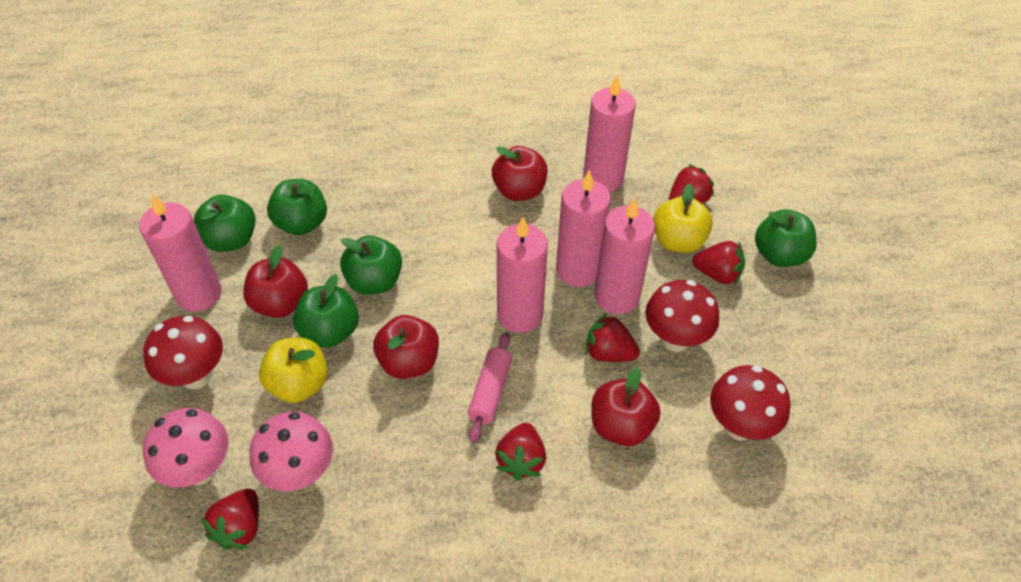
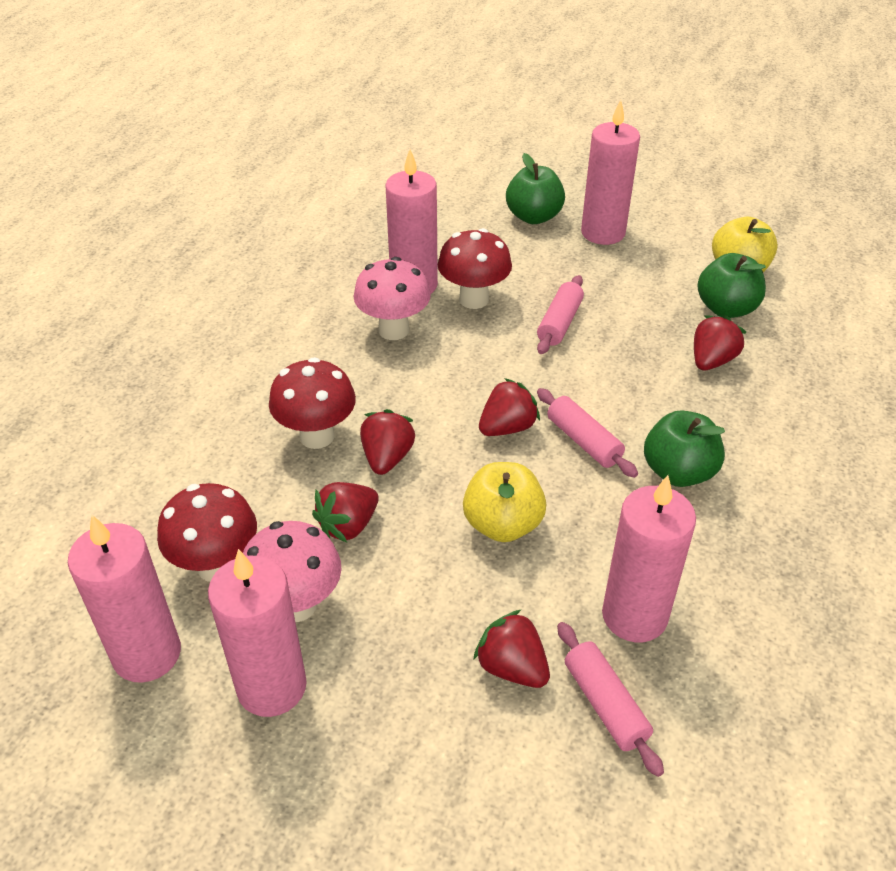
green apple: 5 -> 3
pink rolling pin: 1 -> 3
red apple: 4 -> 0

